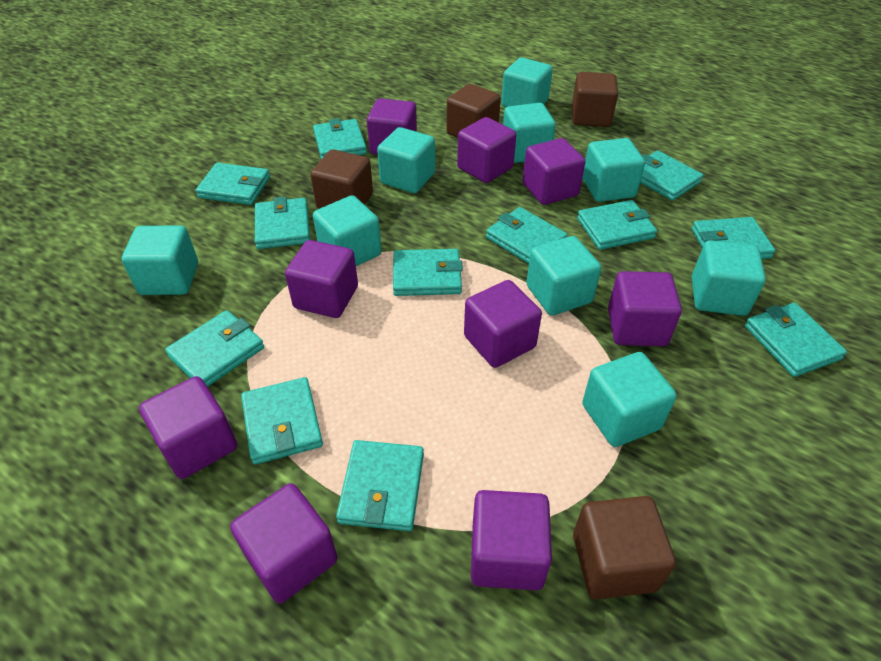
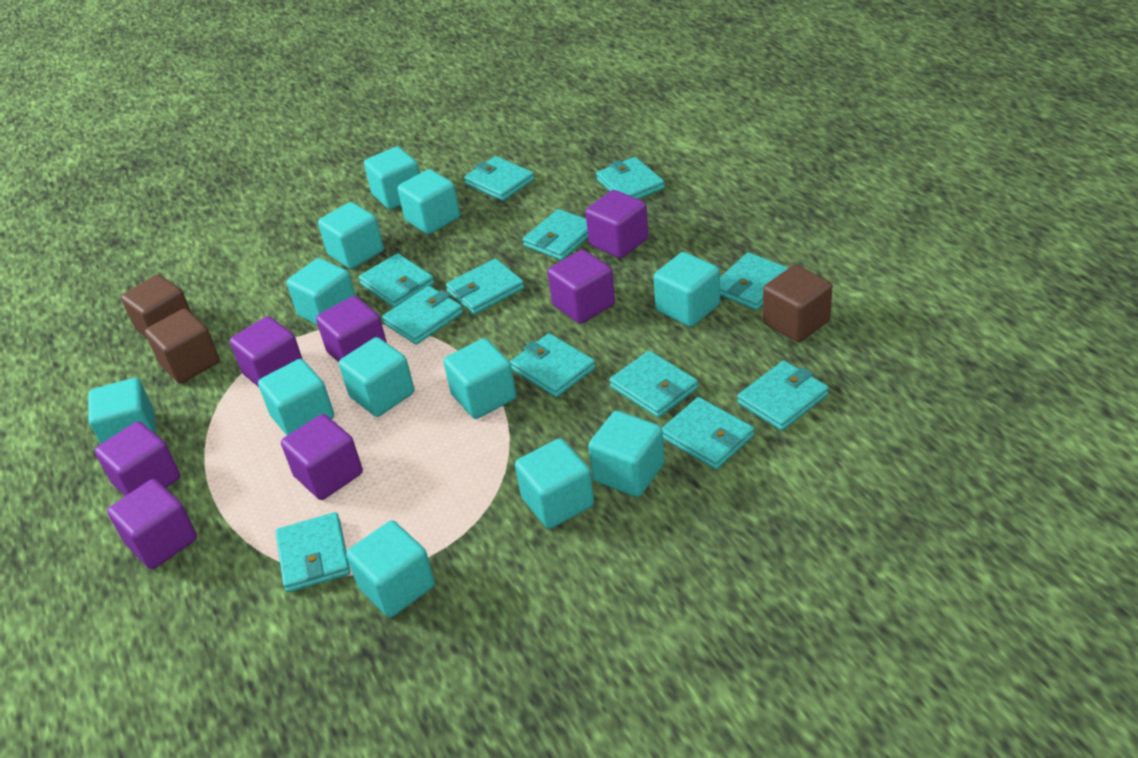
brown cube: 4 -> 3
purple cube: 9 -> 7
turquoise cube: 9 -> 12

